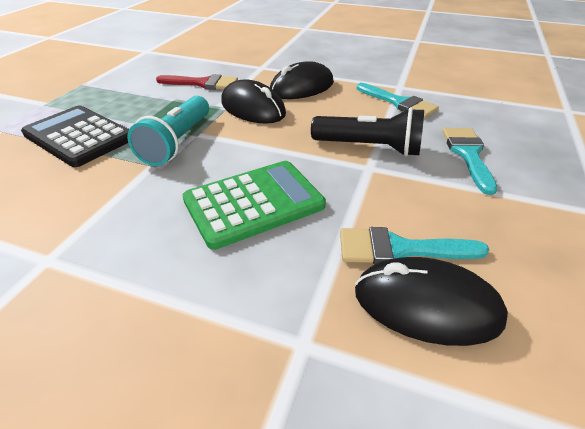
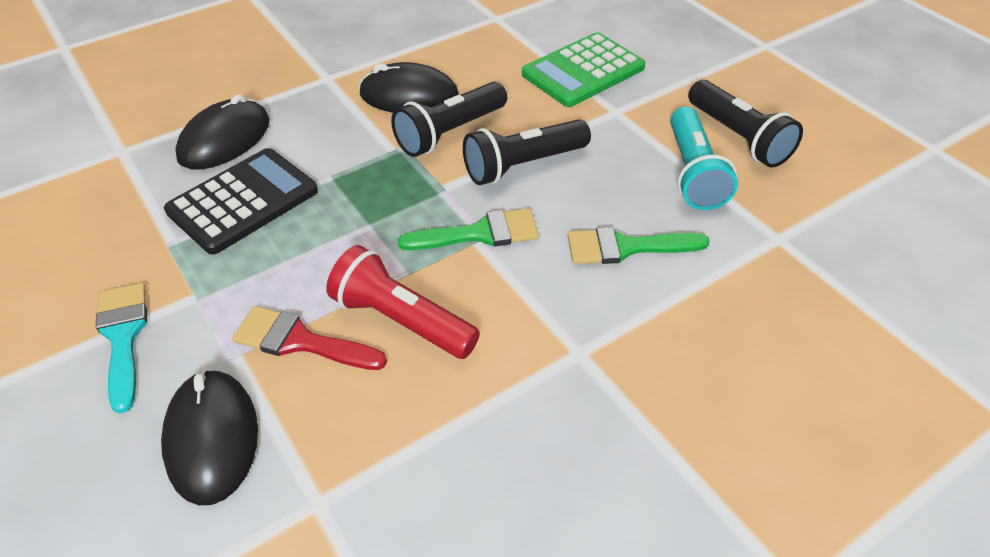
black flashlight: 1 -> 3
green brush: 0 -> 2
red flashlight: 0 -> 1
turquoise brush: 3 -> 1

